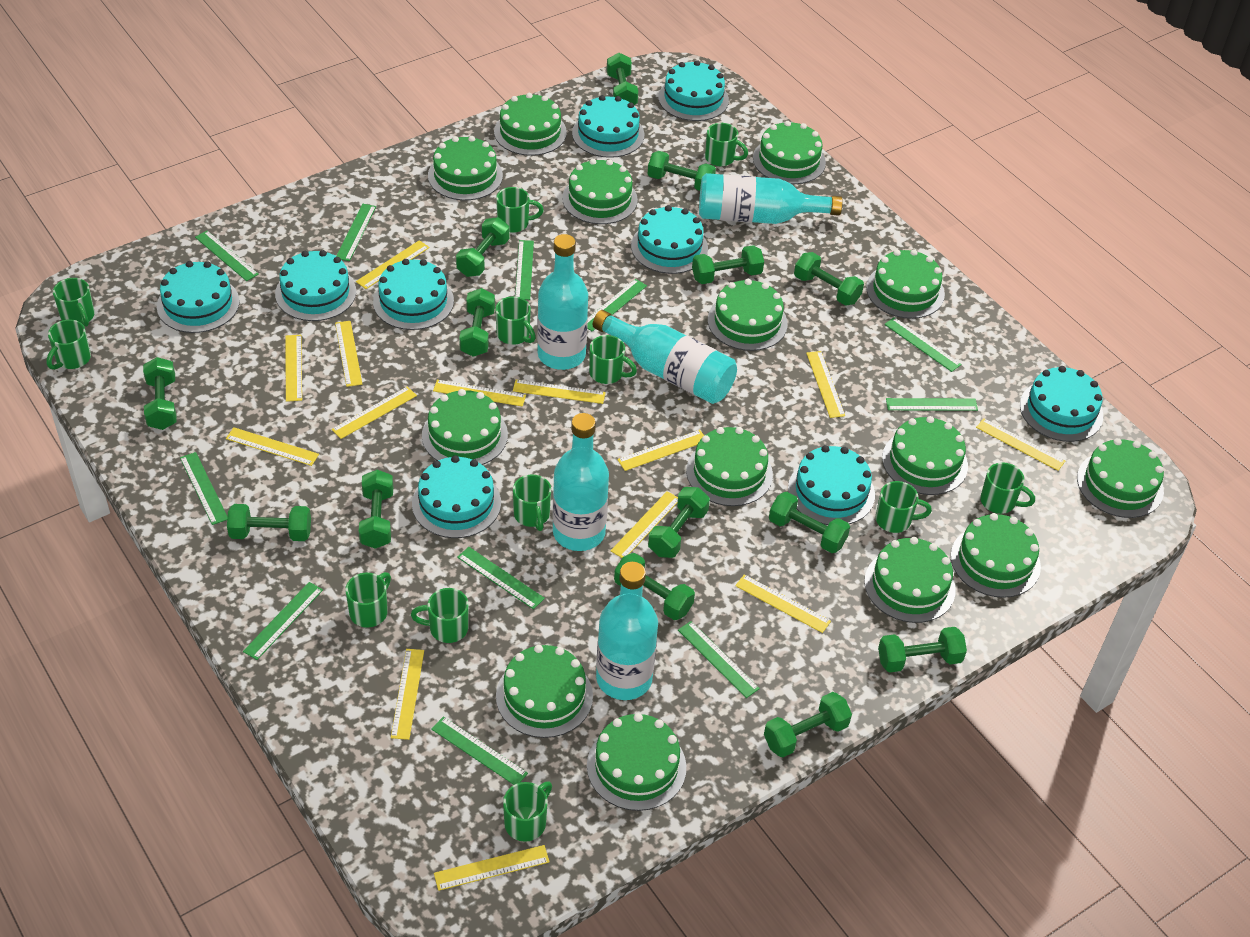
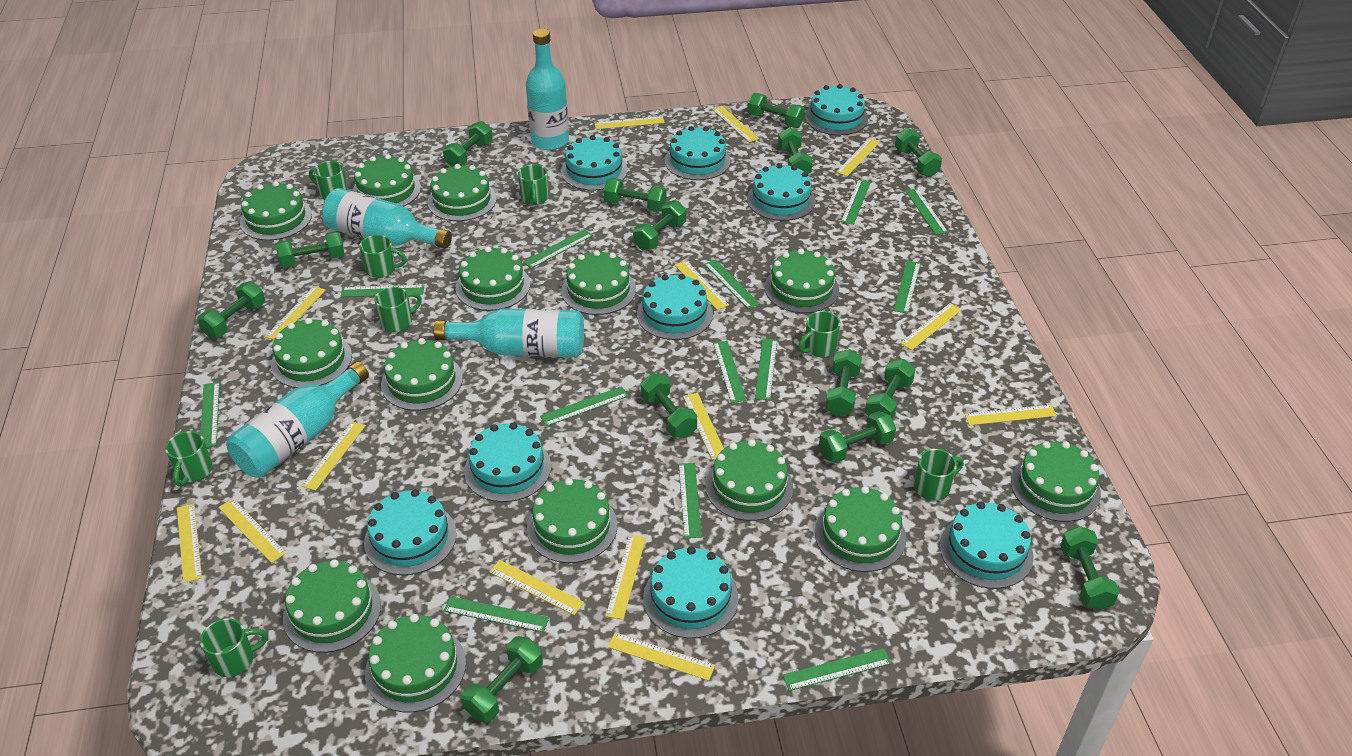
green mug: 12 -> 8
green ruler: 11 -> 13
turquoise bottle: 5 -> 4

